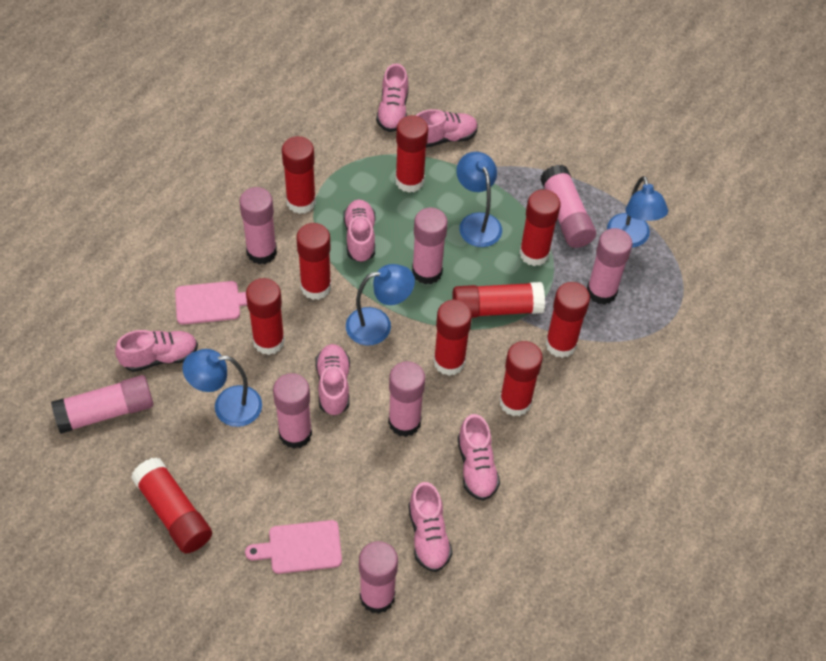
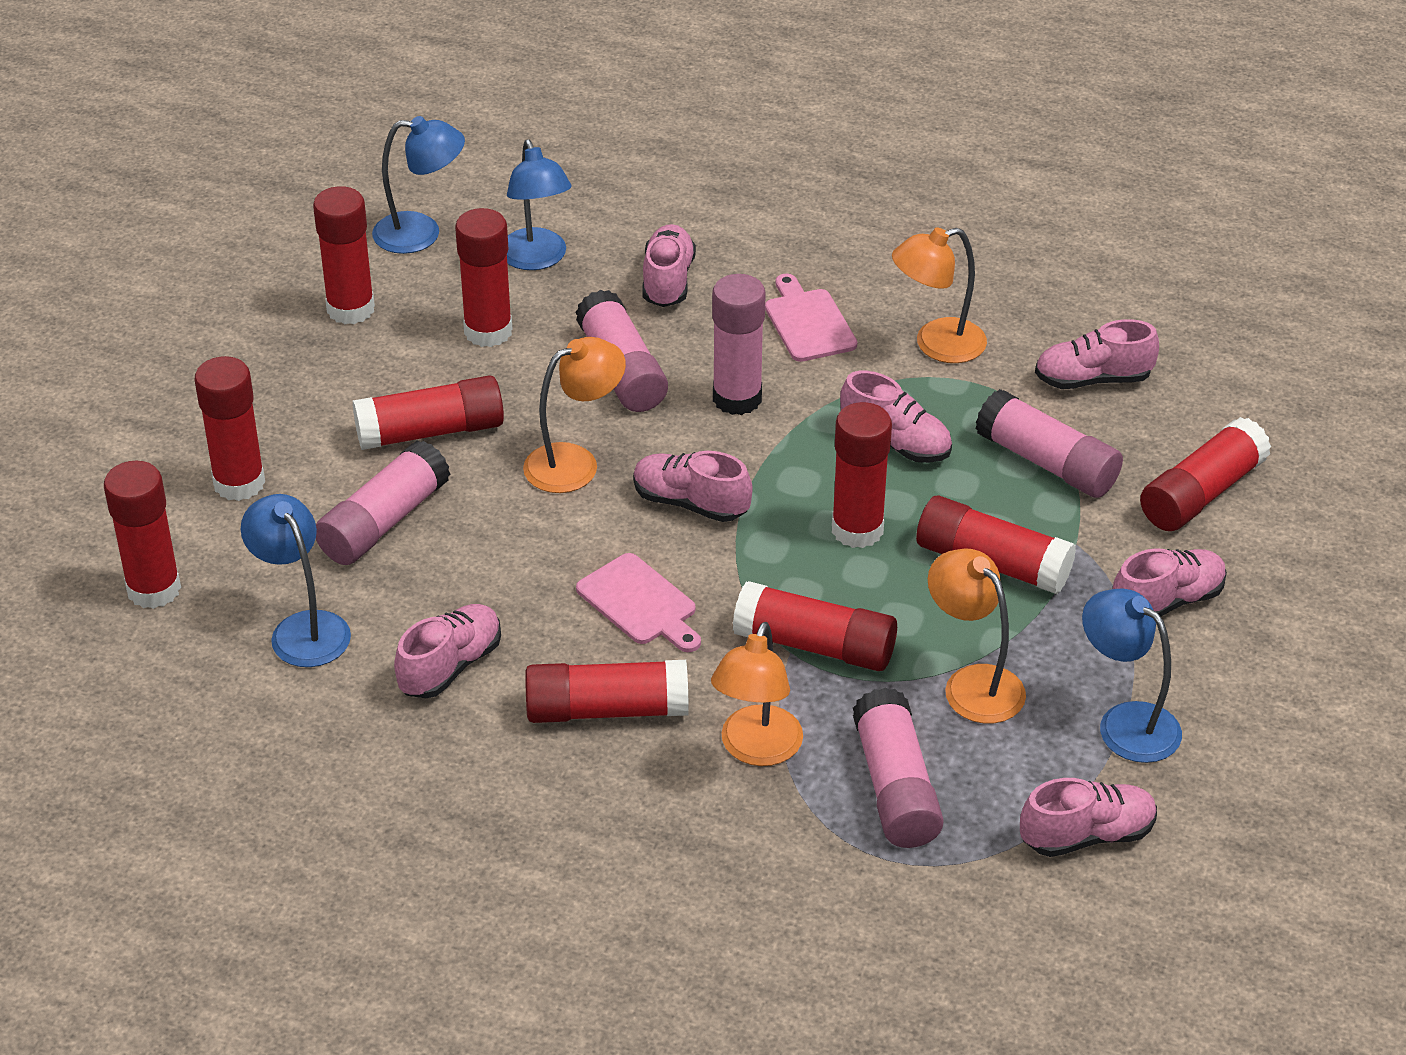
orange lamp: 0 -> 4
pink glue stick: 8 -> 5

